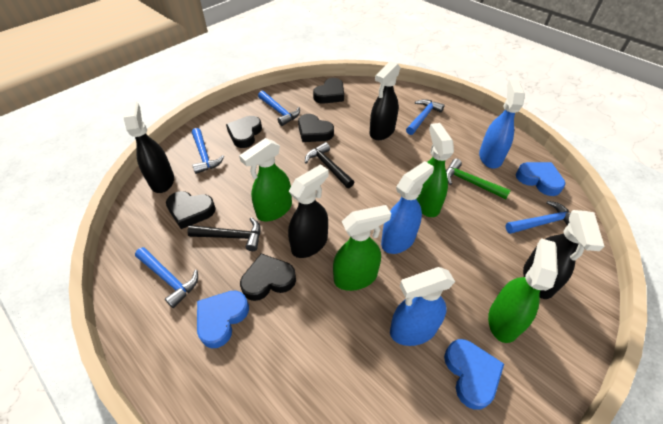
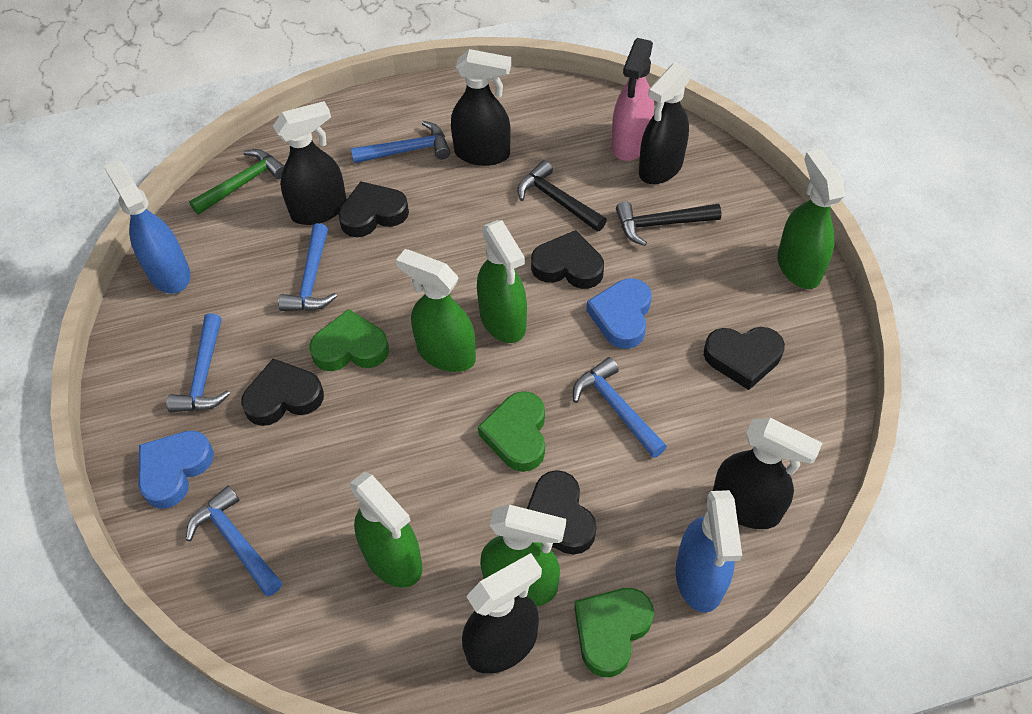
black spray bottle: 4 -> 5
blue heart: 3 -> 2
blue spray bottle: 3 -> 2
green heart: 0 -> 3
green spray bottle: 4 -> 5
pink spray bottle: 0 -> 1

